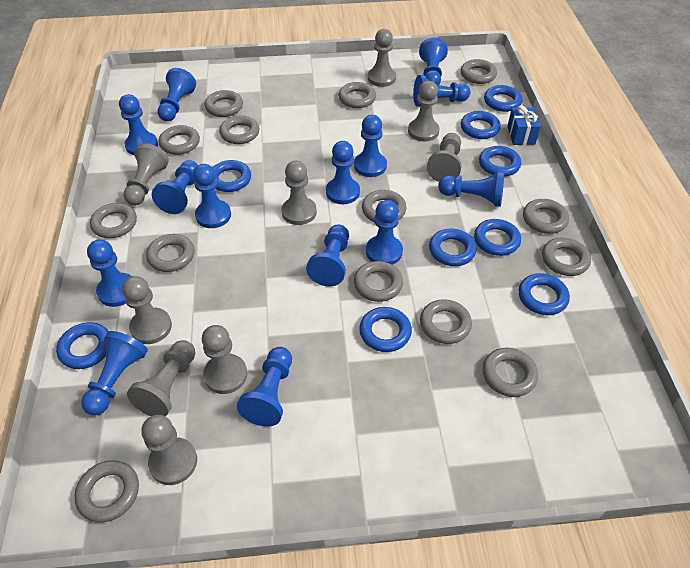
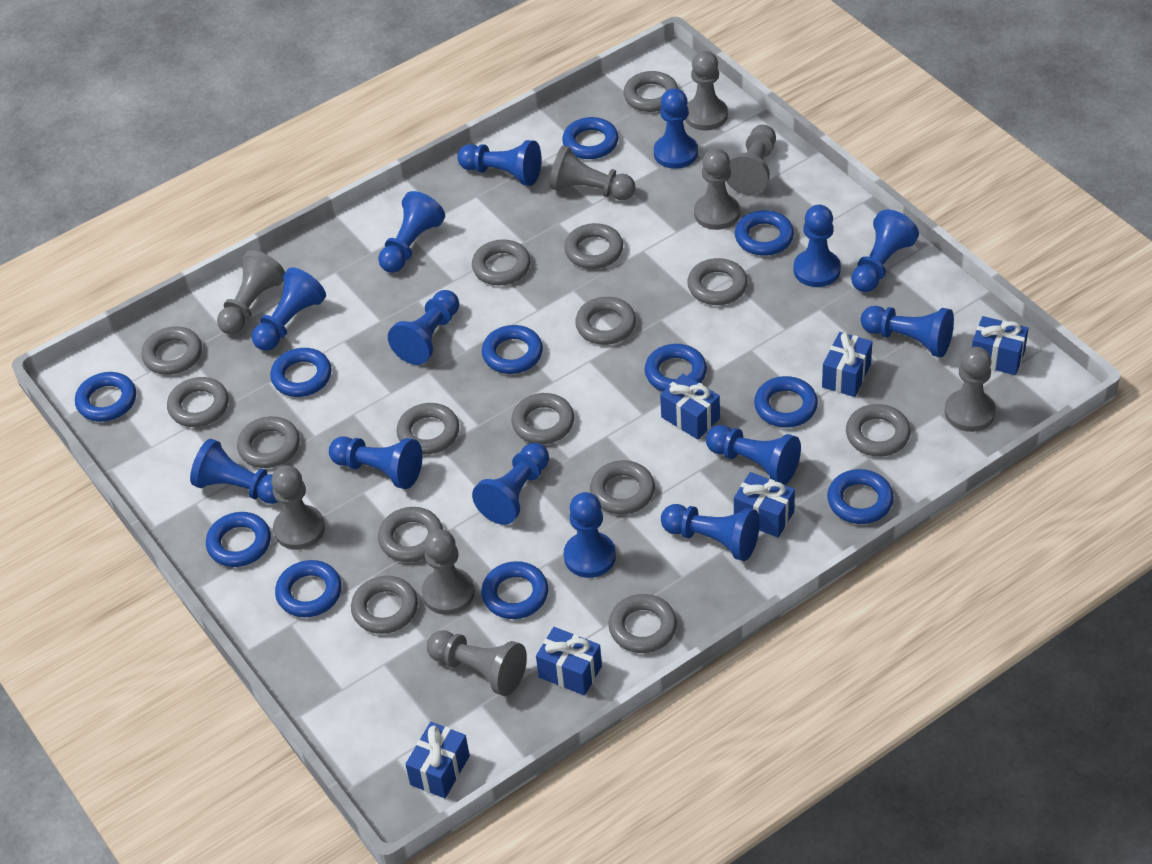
blue gift: 1 -> 6
blue ring: 9 -> 11
grey ring: 14 -> 15

